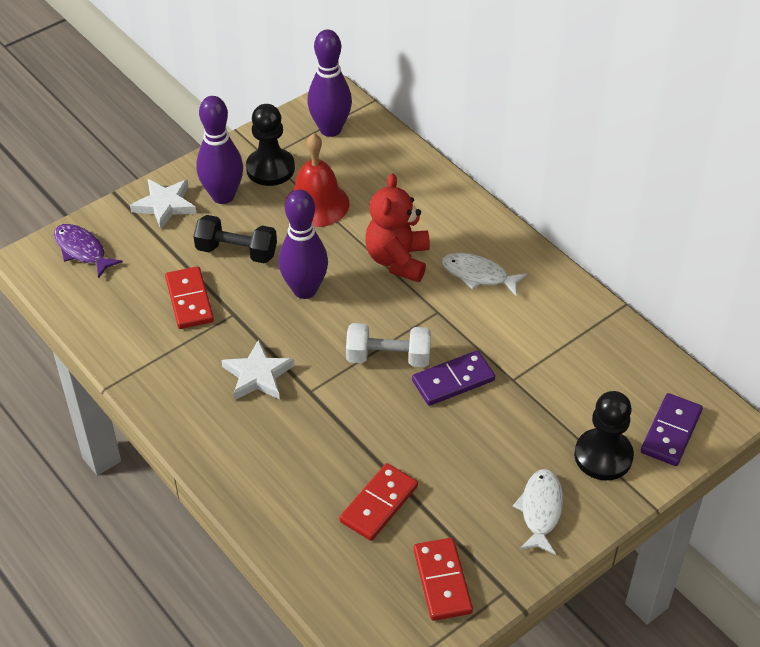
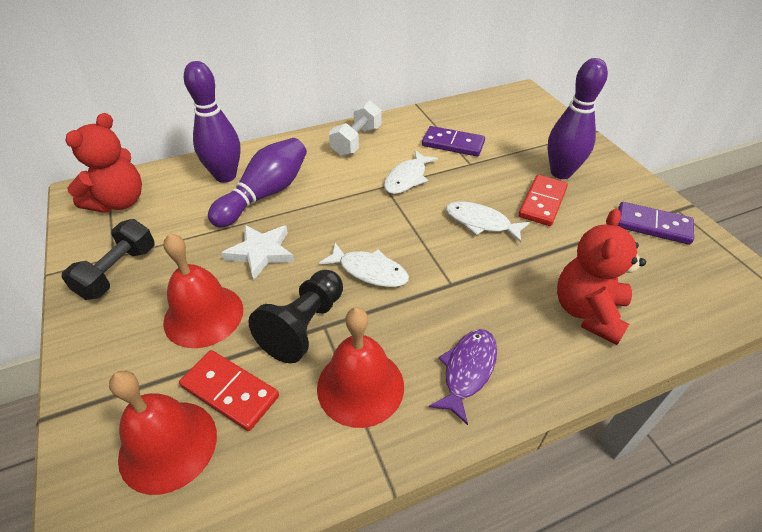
black pawn: 2 -> 1
red bell: 1 -> 3
red domino: 3 -> 2
red teddy bear: 1 -> 2
white fish: 2 -> 3
white star: 2 -> 1

